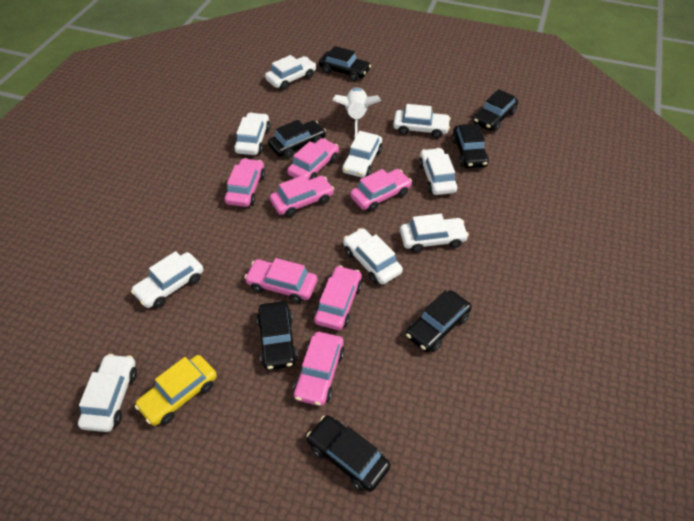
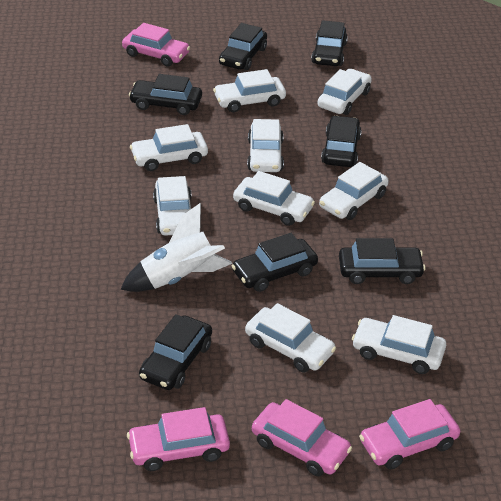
pink car: 7 -> 4
yellow car: 1 -> 0

